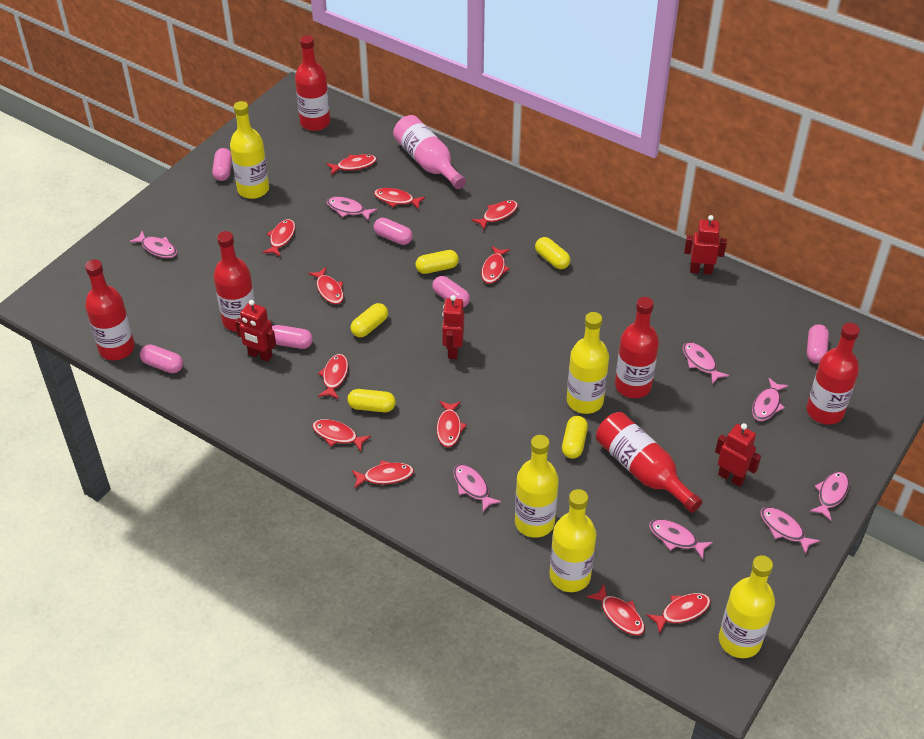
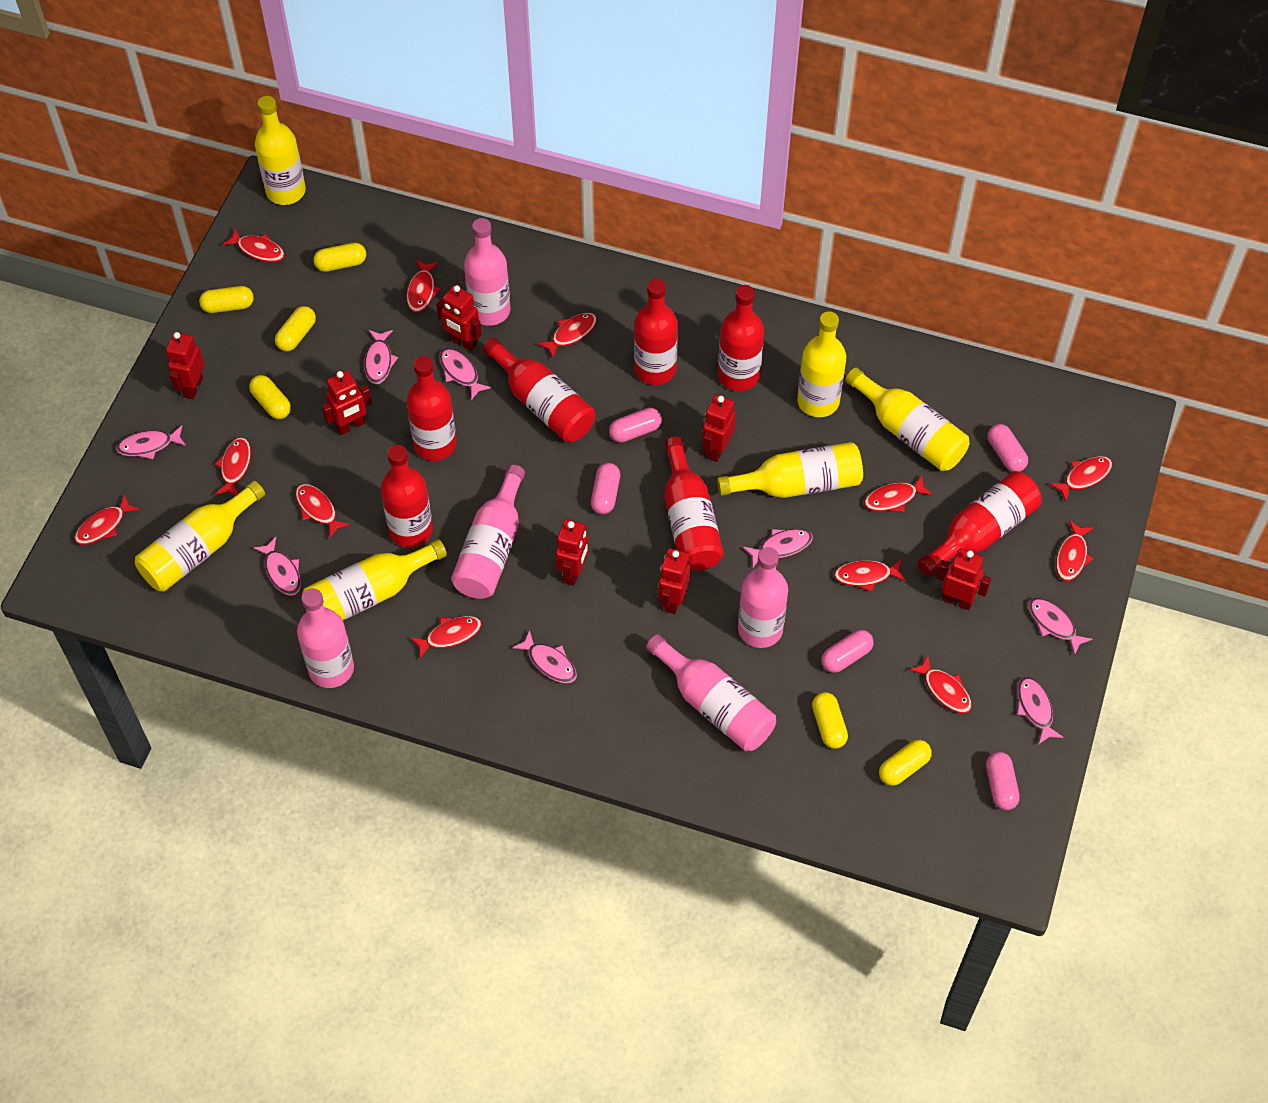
pink bottle: 1 -> 5
pink capsule: 6 -> 5
red bottle: 6 -> 7
red robot: 4 -> 7
yellow bottle: 5 -> 6
yellow capsule: 5 -> 6

